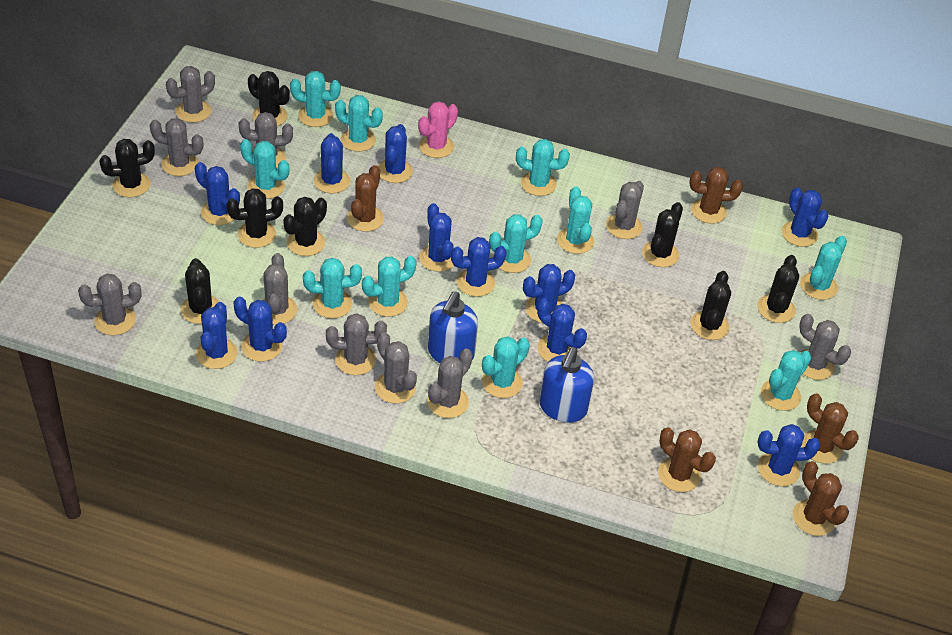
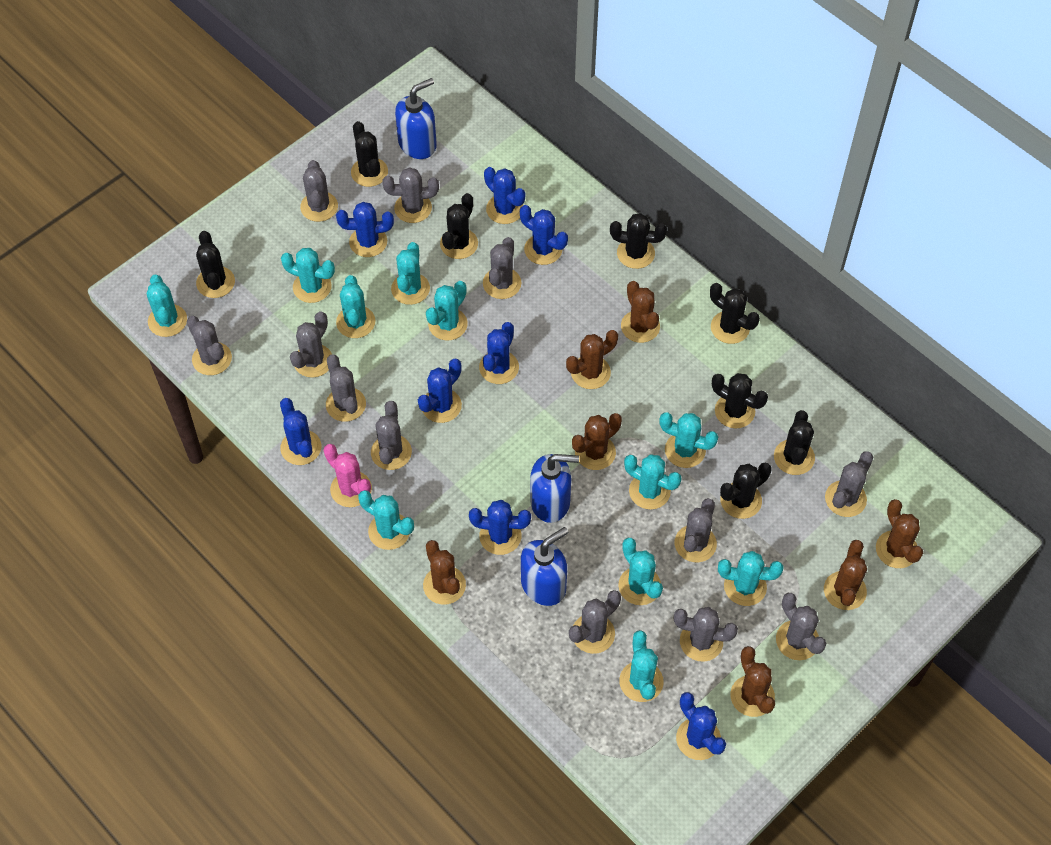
blue cactus: 11 -> 8
blue soap dispenser: 2 -> 3
brown cactus: 5 -> 7
grey cactus: 10 -> 12

